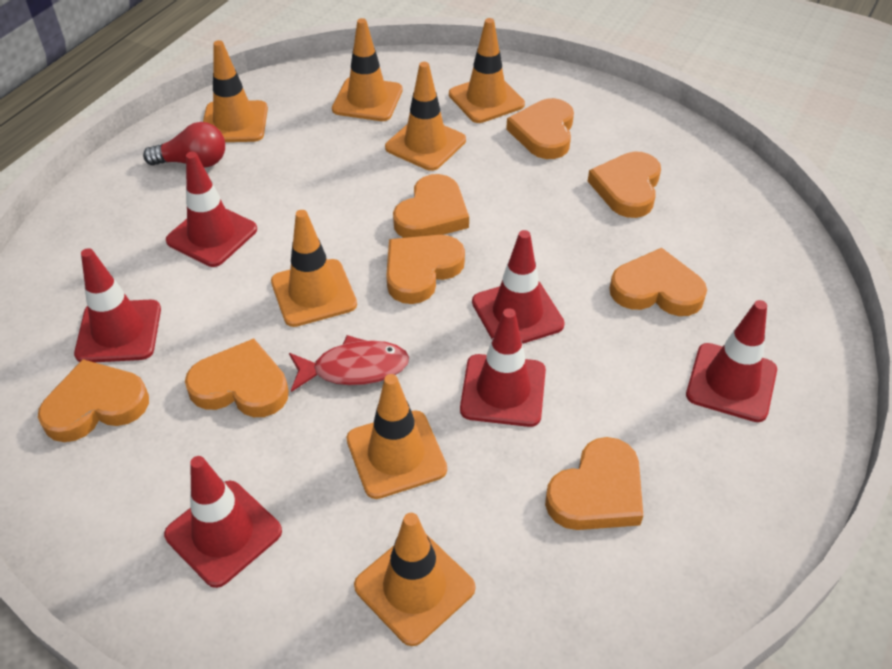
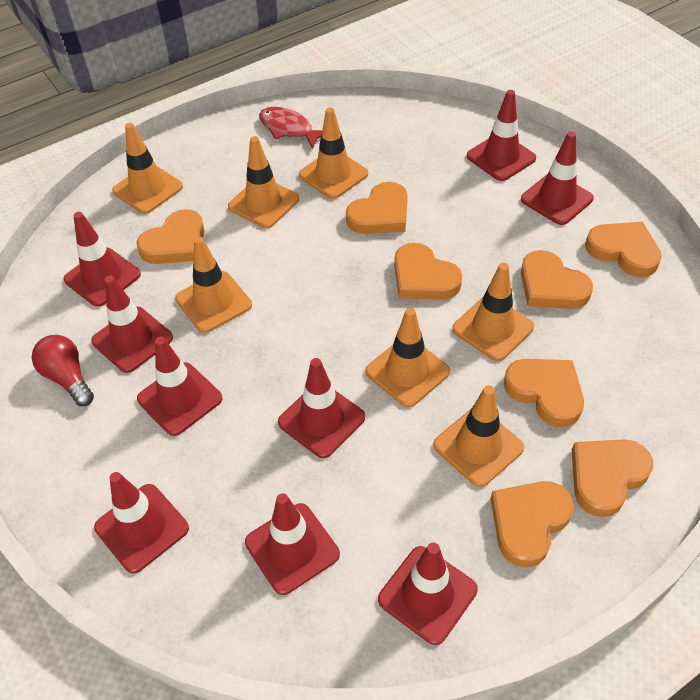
red traffic cone: 6 -> 9

